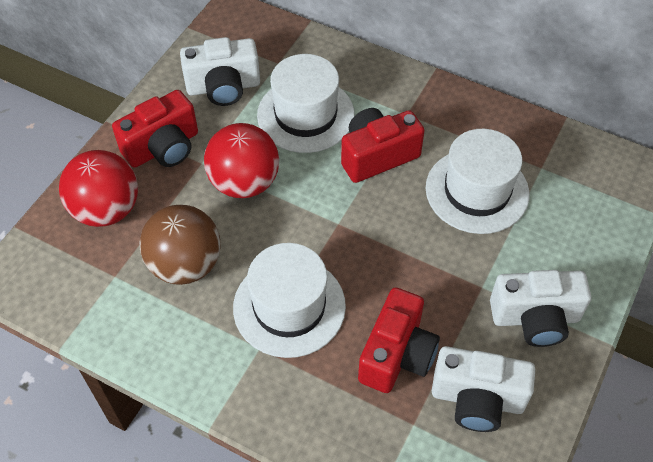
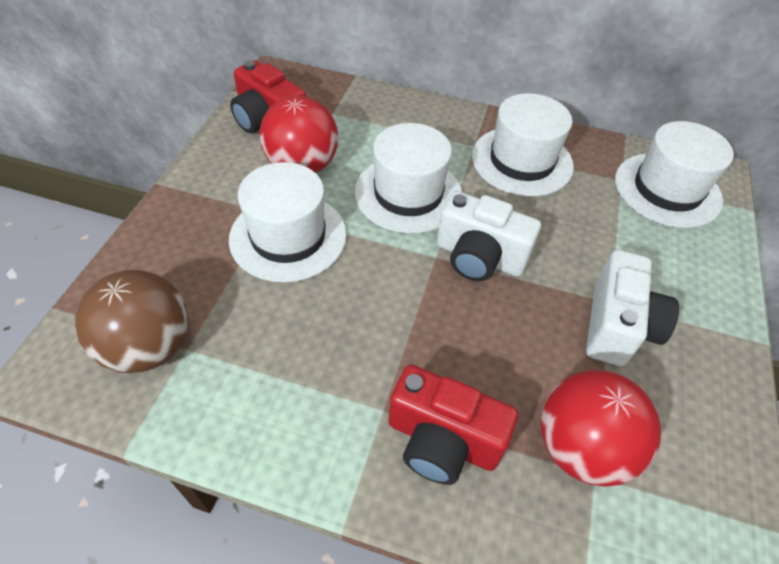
red camera: 3 -> 2
white camera: 3 -> 2
white hat: 3 -> 4

